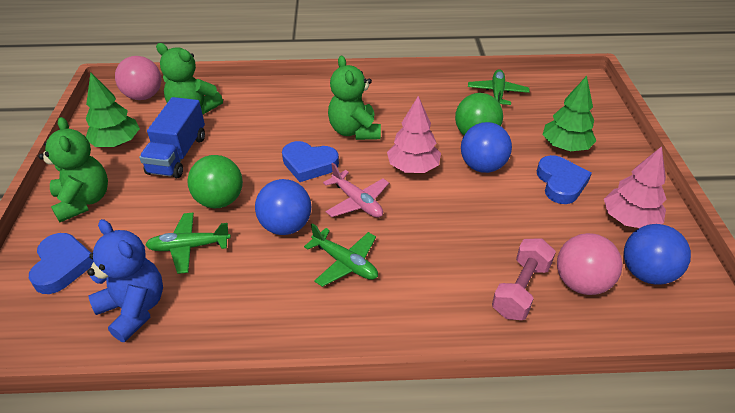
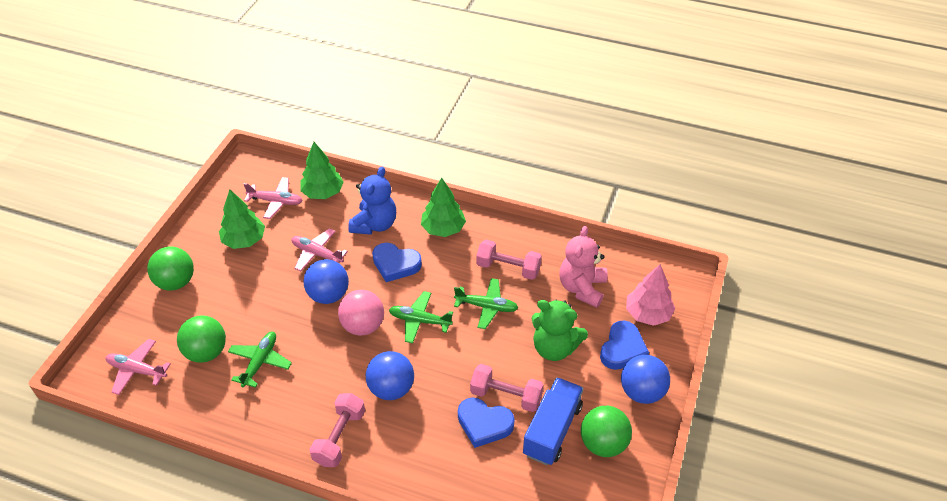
green ball: 2 -> 3
green teddy bear: 3 -> 1
green tree: 2 -> 3
pink ball: 2 -> 1
pink dumbbell: 1 -> 3
pink plane: 1 -> 3
pink teddy bear: 0 -> 1
pink tree: 2 -> 1

